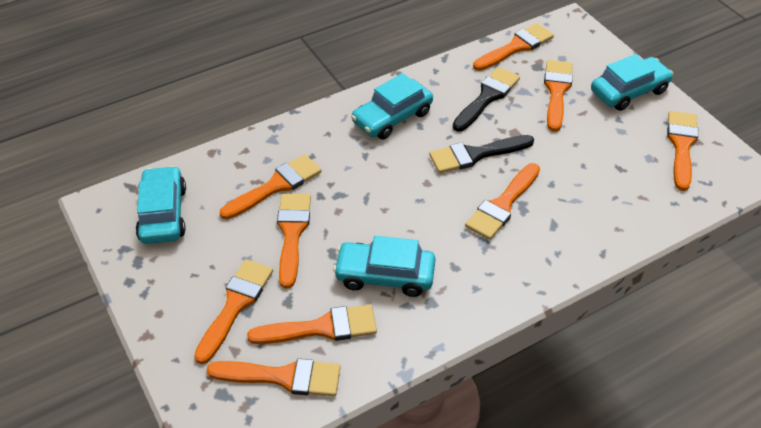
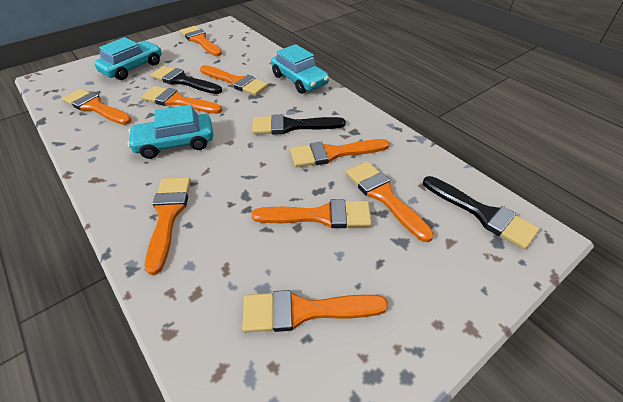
black brush: 2 -> 3
turquoise car: 4 -> 3

